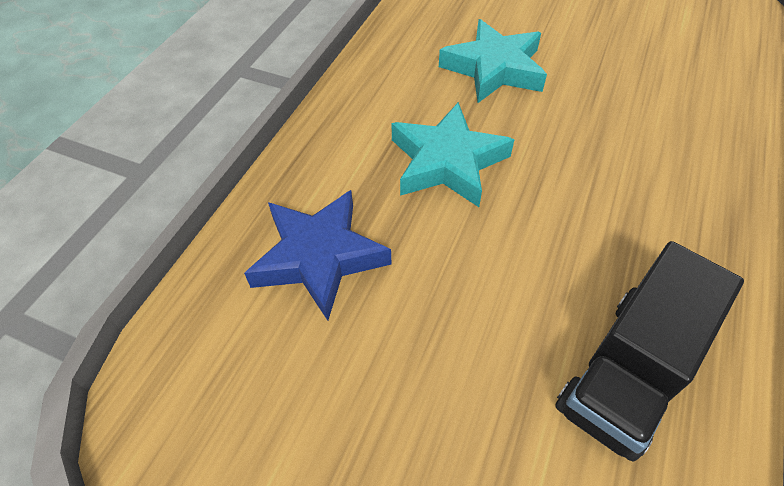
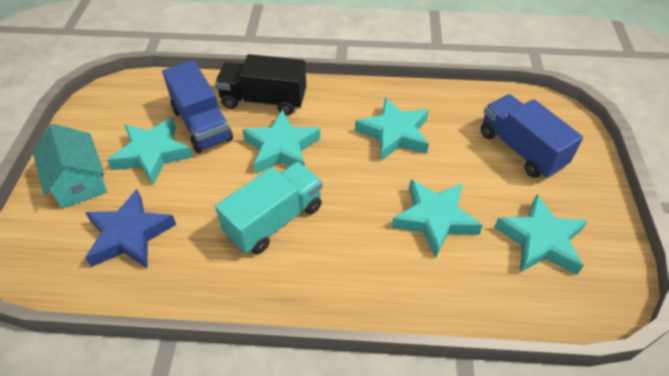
blue truck: 0 -> 2
turquoise house: 0 -> 1
turquoise star: 2 -> 5
turquoise truck: 0 -> 1

